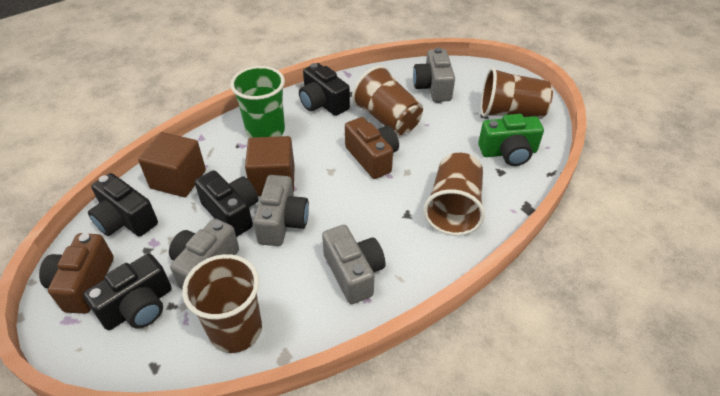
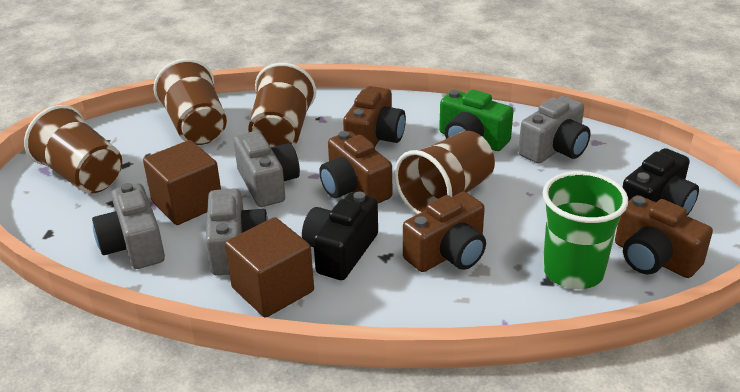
black camera: 4 -> 2
brown camera: 2 -> 4

